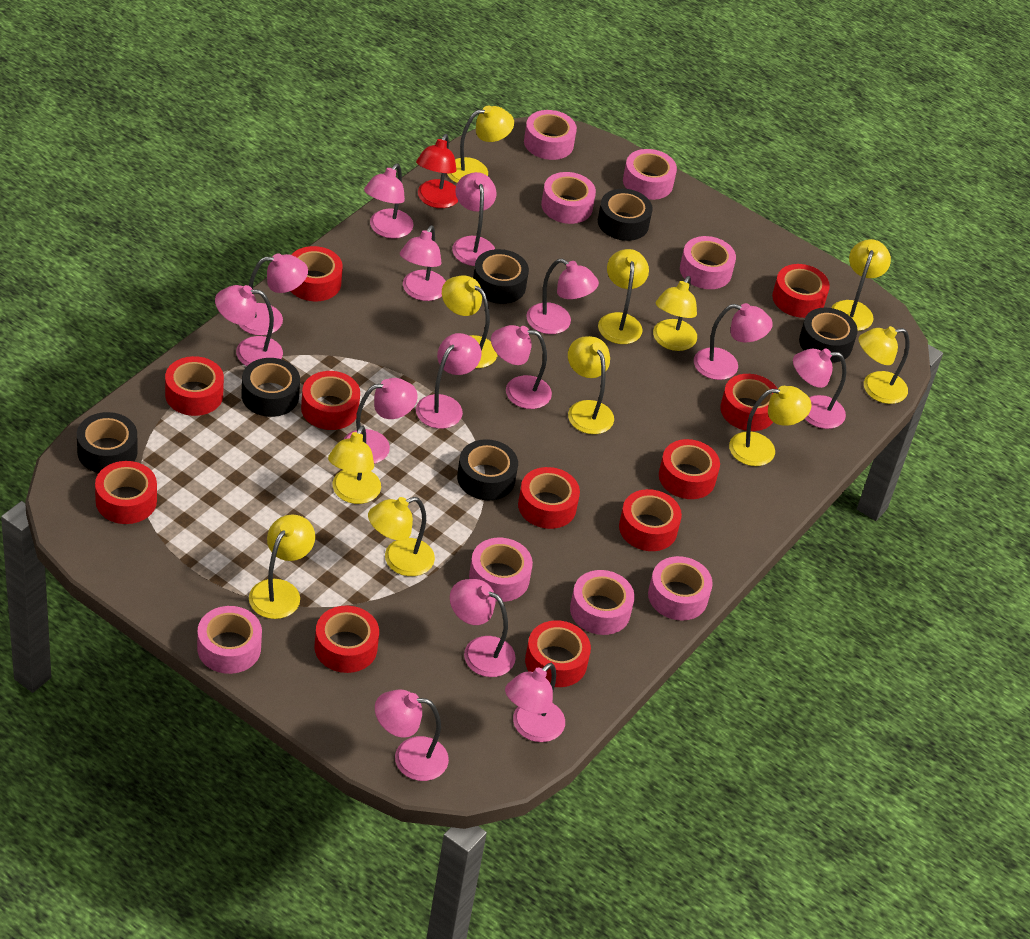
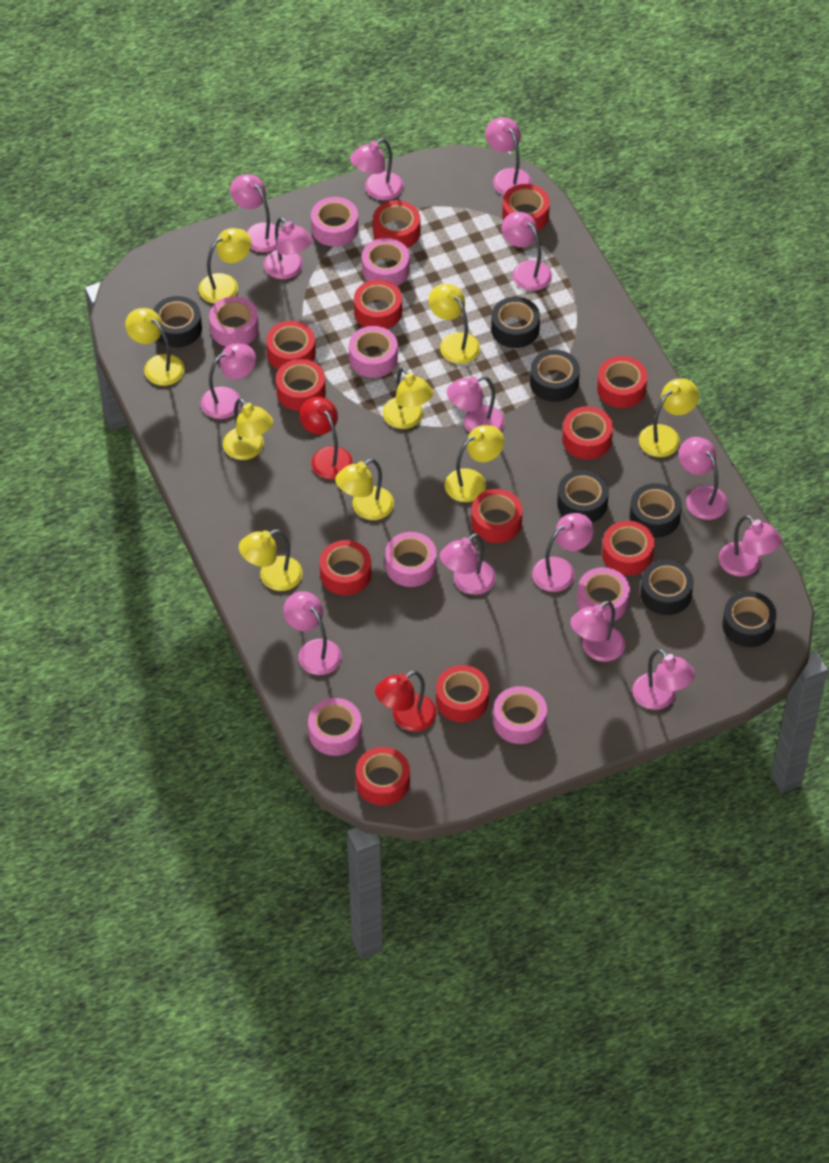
black tape: 6 -> 7
red lamp: 1 -> 2
red tape: 11 -> 12
yellow lamp: 11 -> 9

